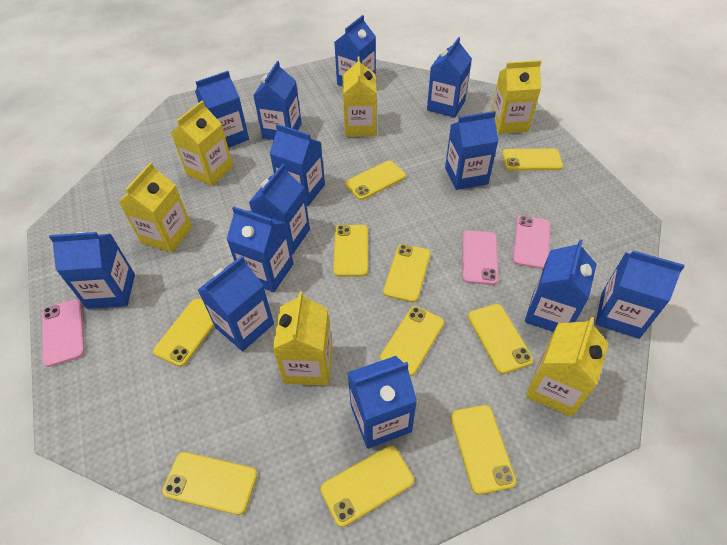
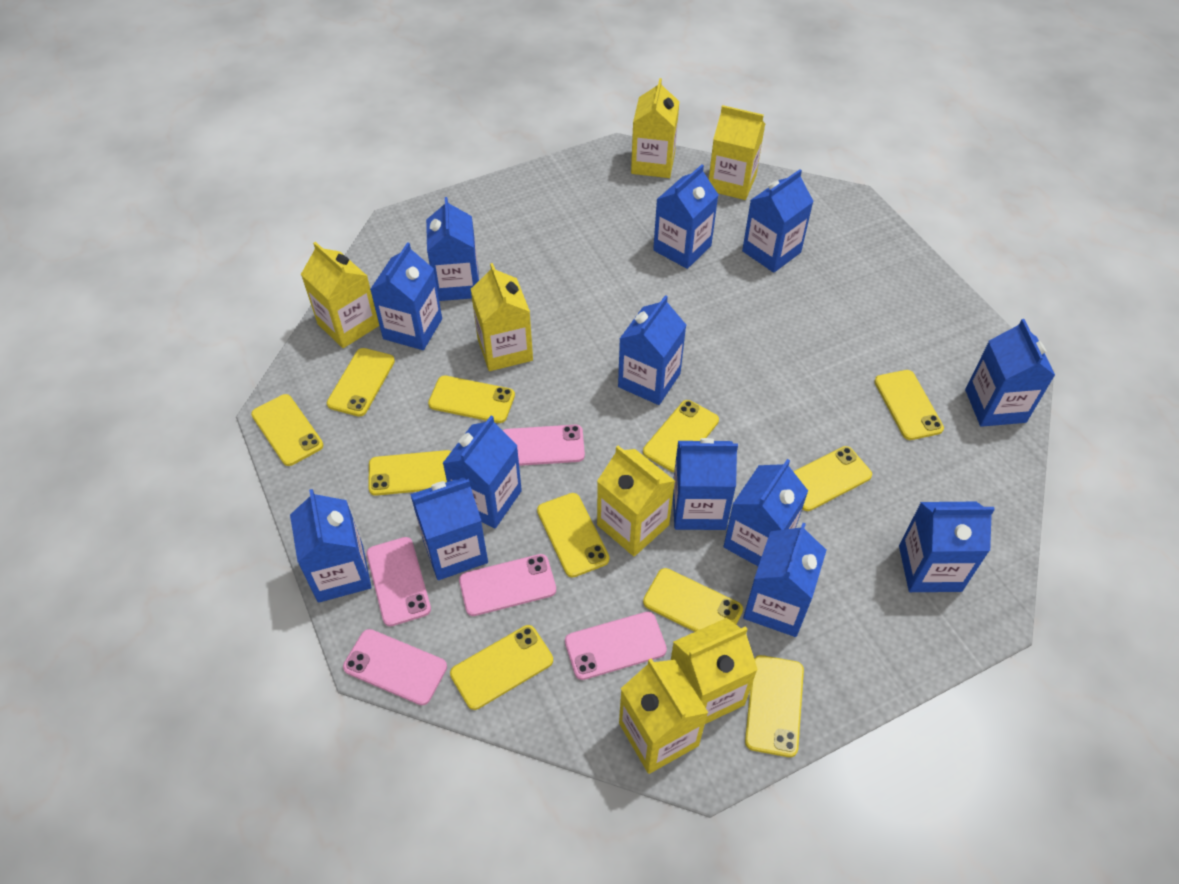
pink phone: 3 -> 5
yellow carton: 6 -> 7
yellow phone: 10 -> 11

